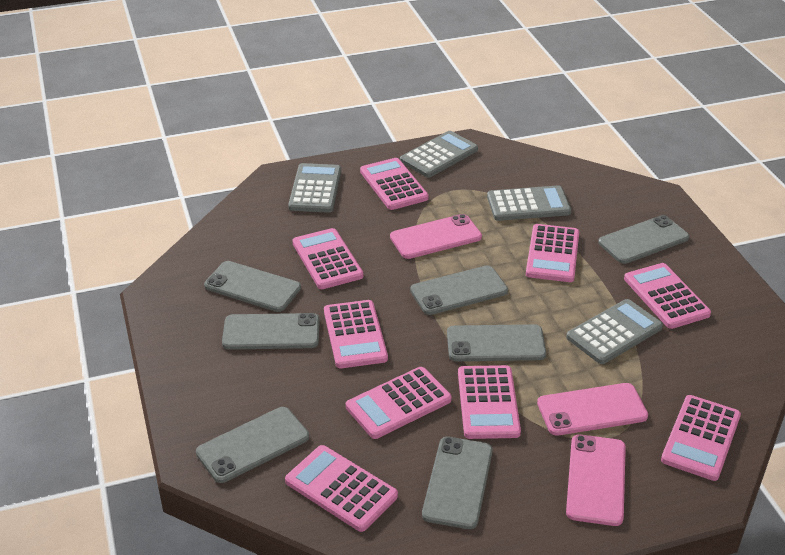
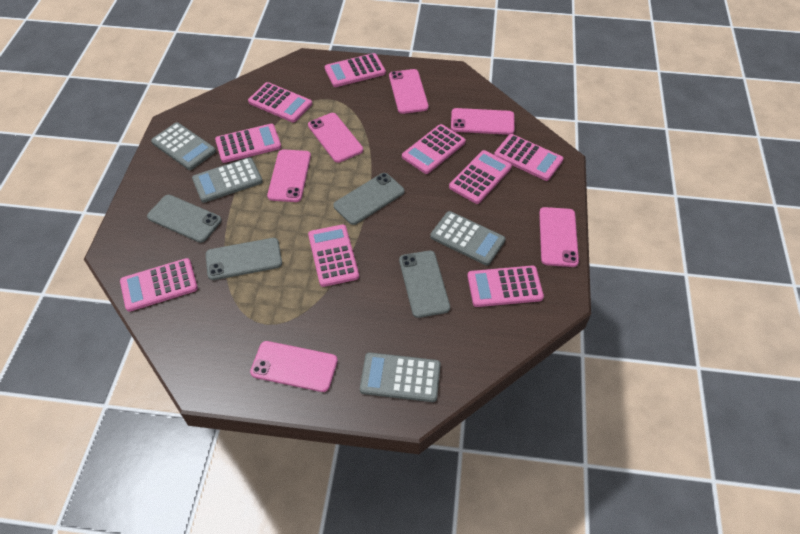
grey phone: 7 -> 4
pink phone: 3 -> 6

